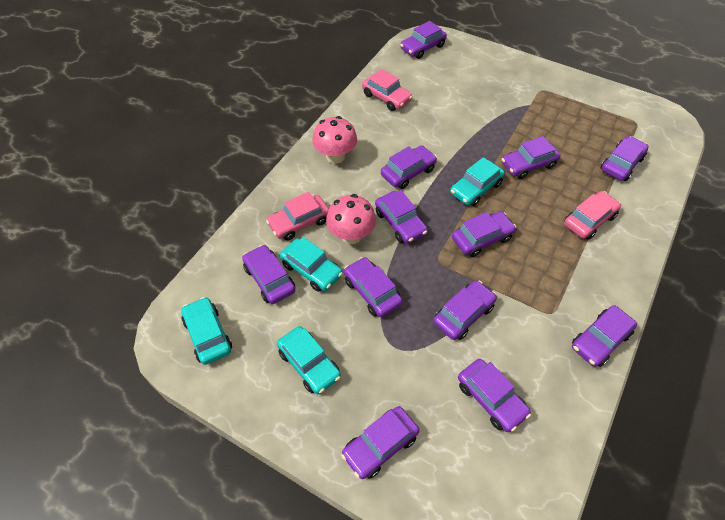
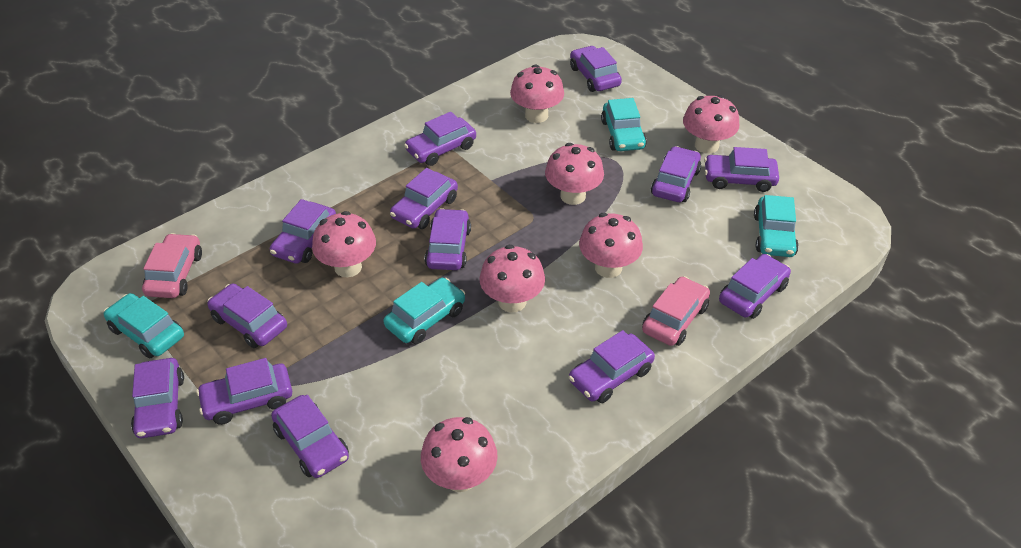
pink car: 3 -> 2
pink mushroom: 2 -> 7
purple car: 12 -> 13

